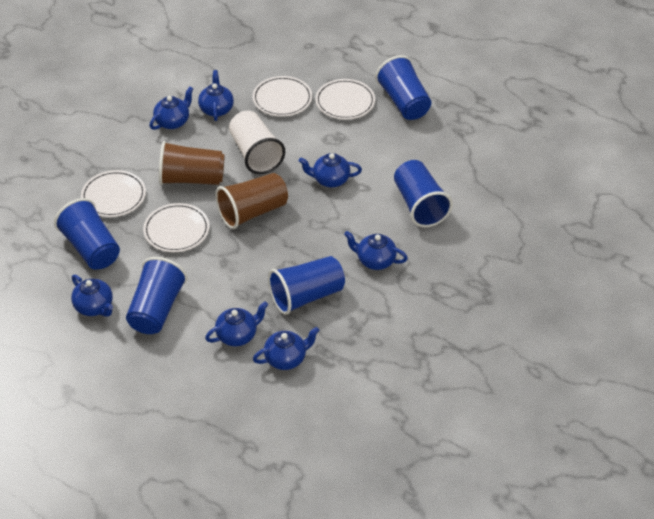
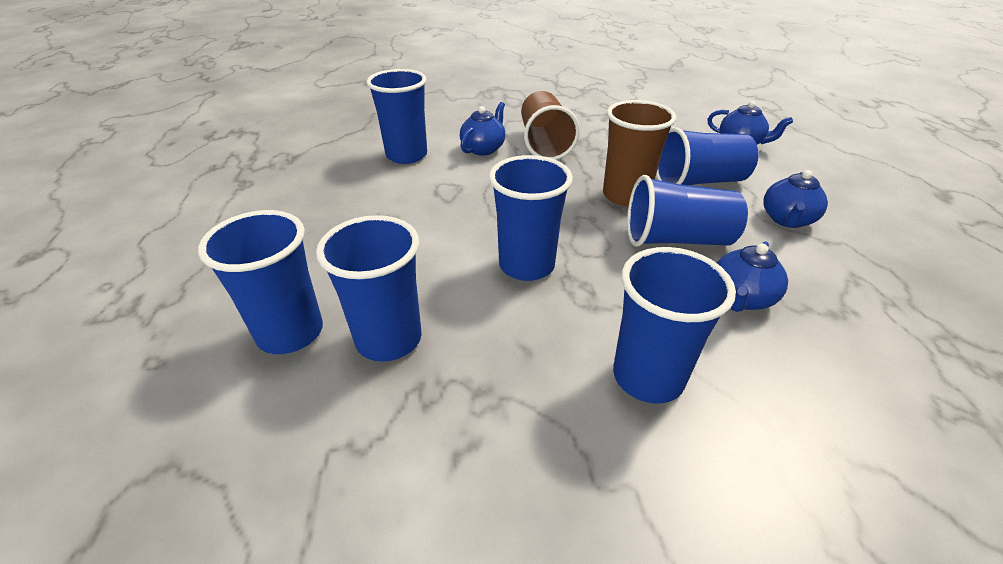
blue cup: 5 -> 7
blue teapot: 7 -> 4
white cup: 1 -> 0
white plate: 4 -> 0

